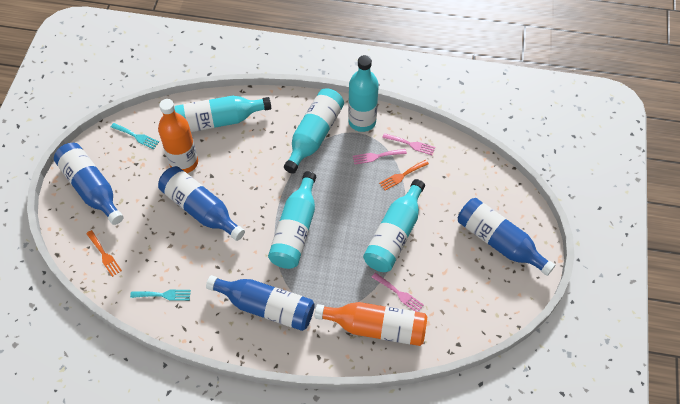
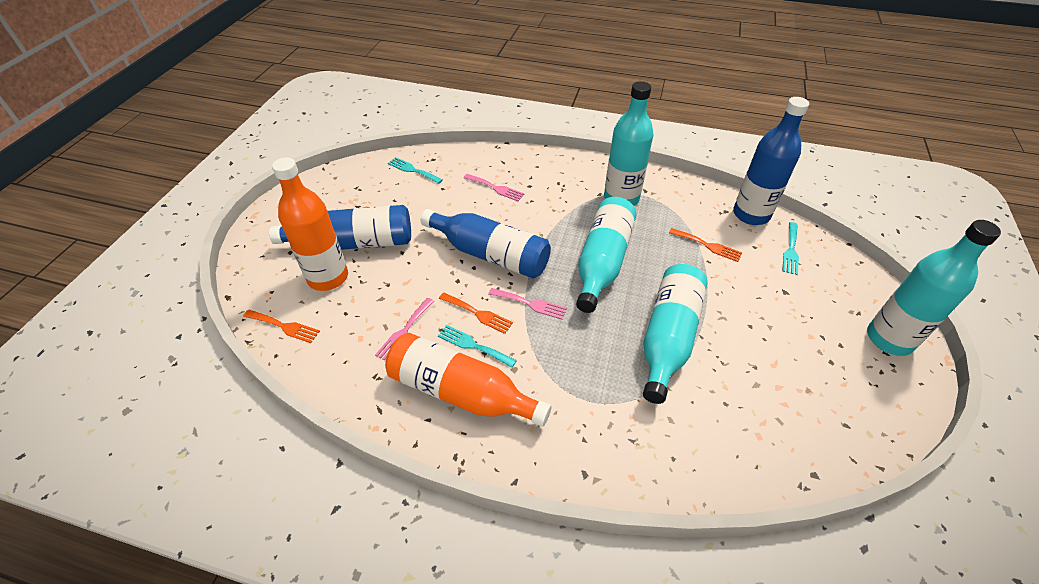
blue bottle: 4 -> 3
orange fork: 2 -> 3
turquoise bottle: 5 -> 4
turquoise fork: 2 -> 3

